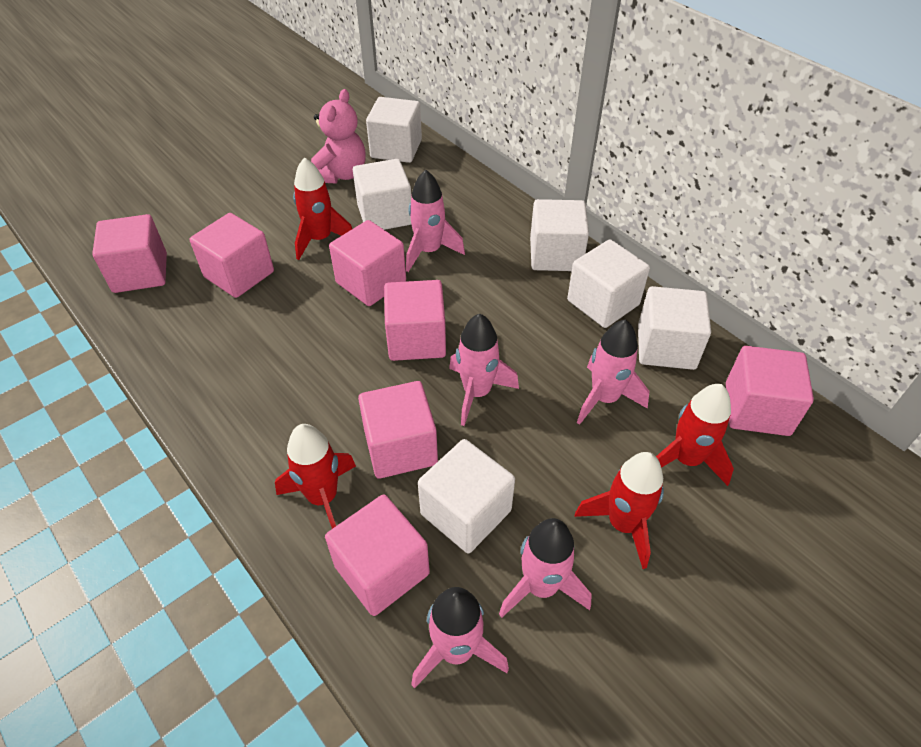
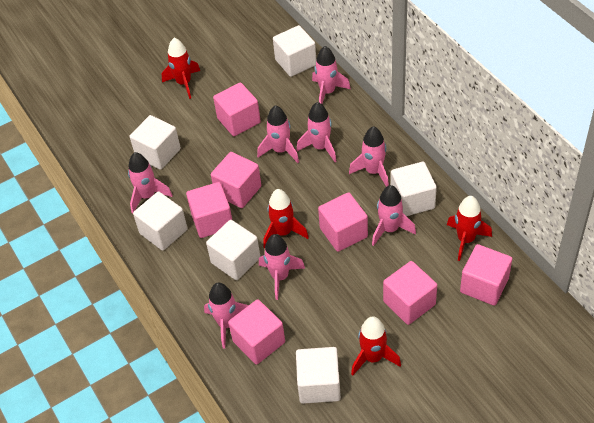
pink rocket: 5 -> 8
pink teddy bear: 1 -> 0

